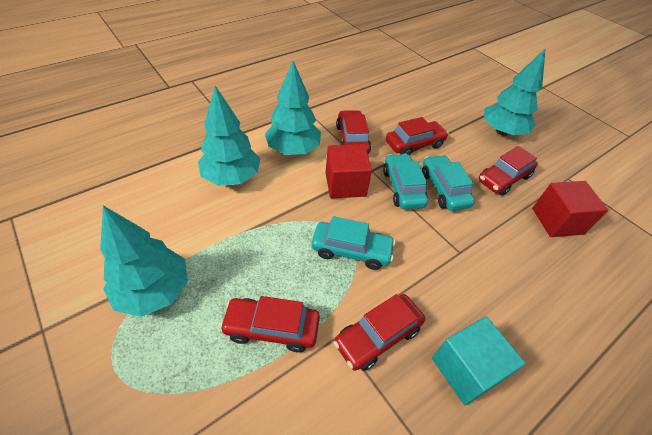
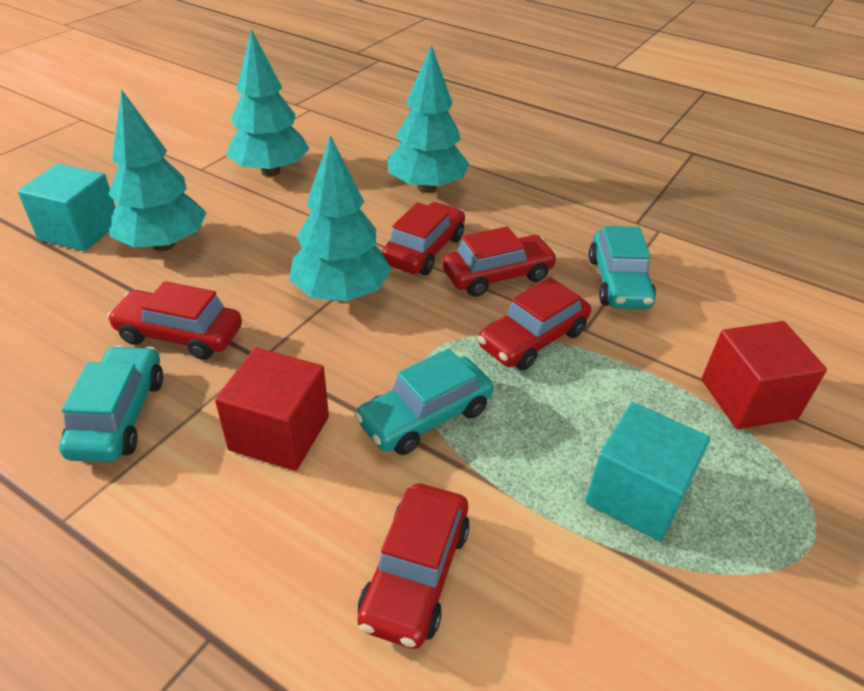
turquoise cube: 1 -> 2

